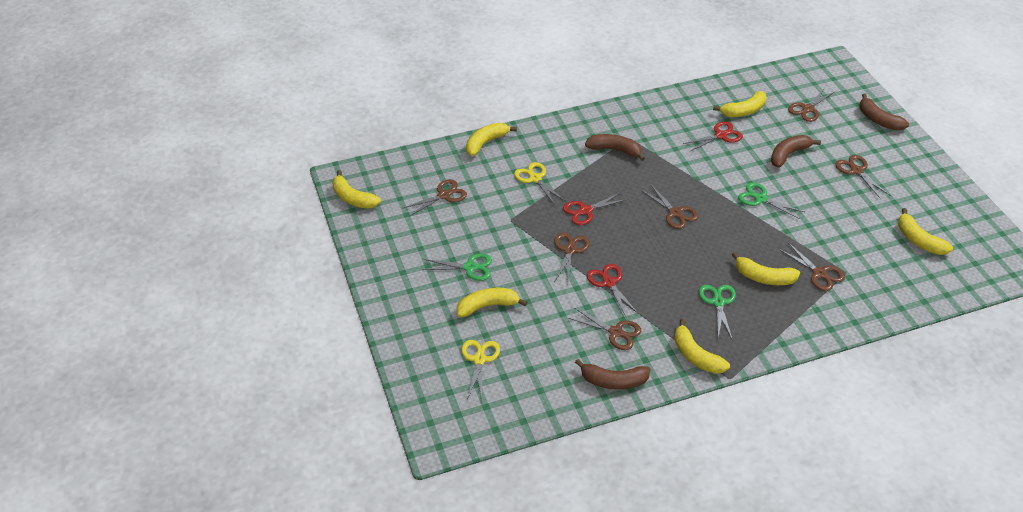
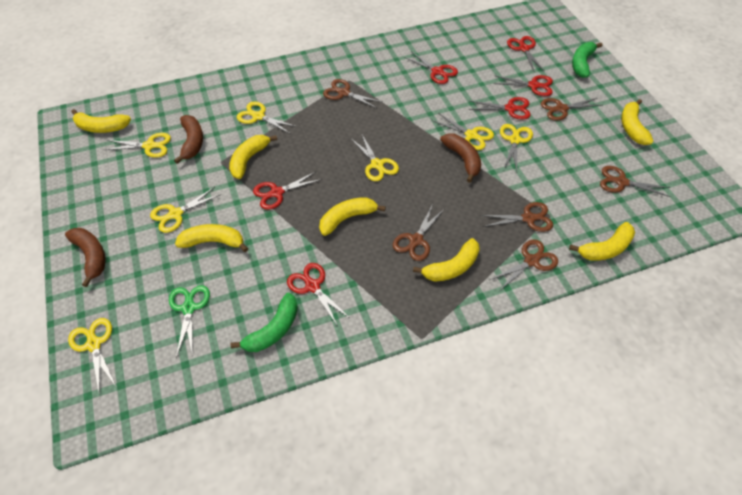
brown banana: 4 -> 3
brown scissors: 7 -> 6
green banana: 0 -> 2
green scissors: 3 -> 1
red scissors: 3 -> 6
yellow scissors: 2 -> 7

